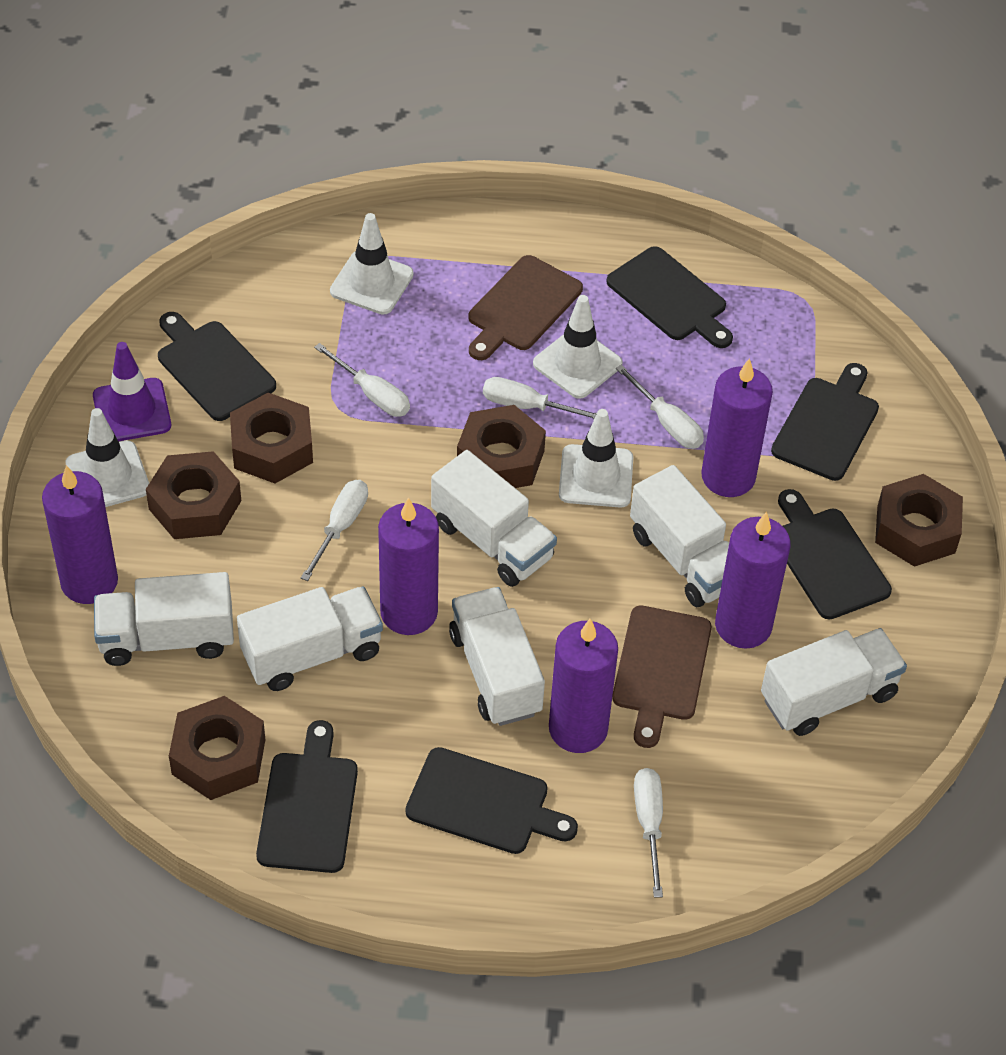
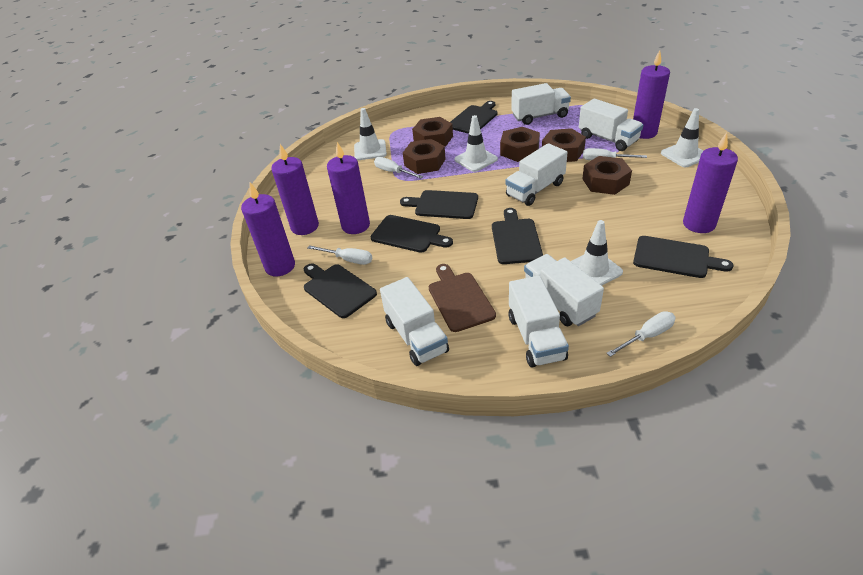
brown cutting board: 2 -> 1
purple traffic cone: 1 -> 0
white screwdriver: 5 -> 4

